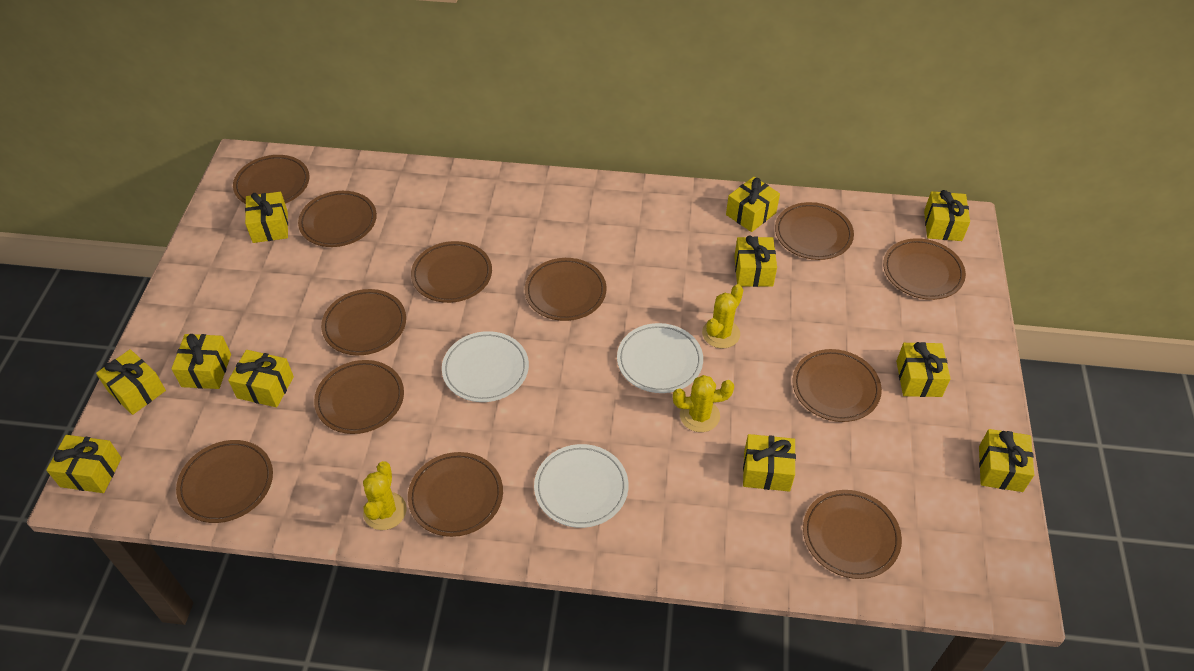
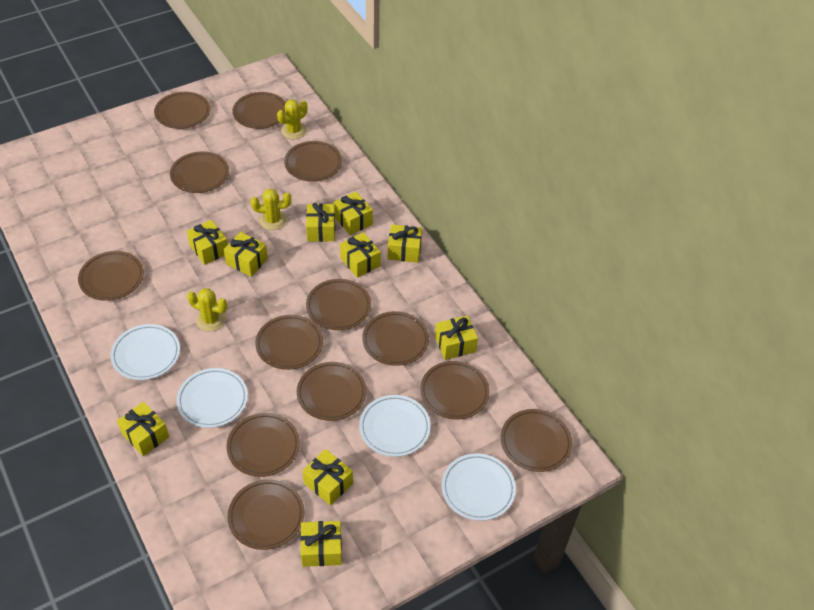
brown plate: 12 -> 13
white plate: 3 -> 4
yellow gift: 11 -> 10

